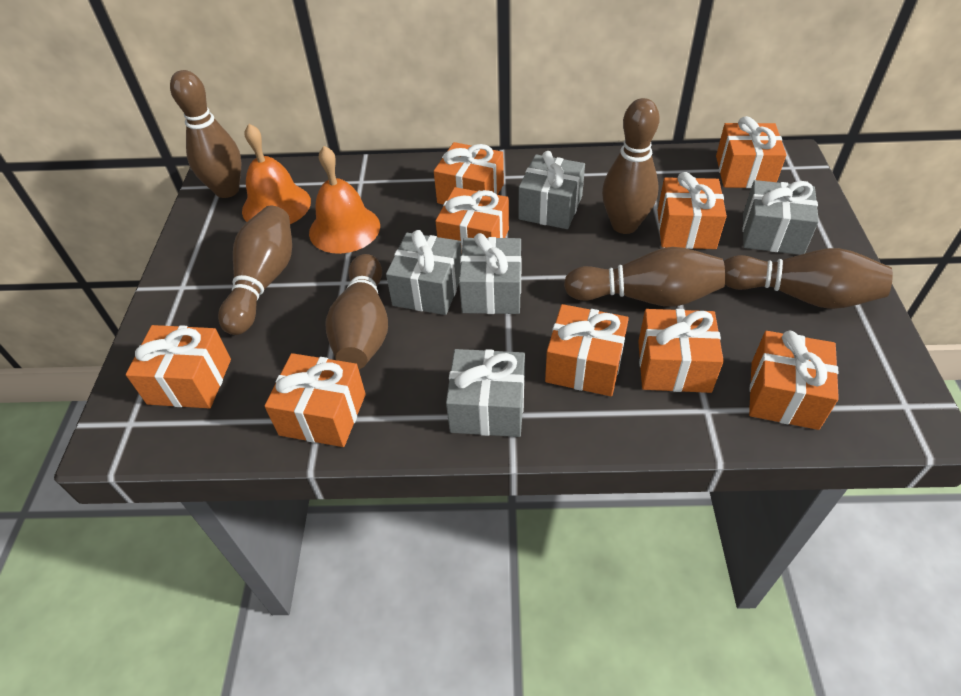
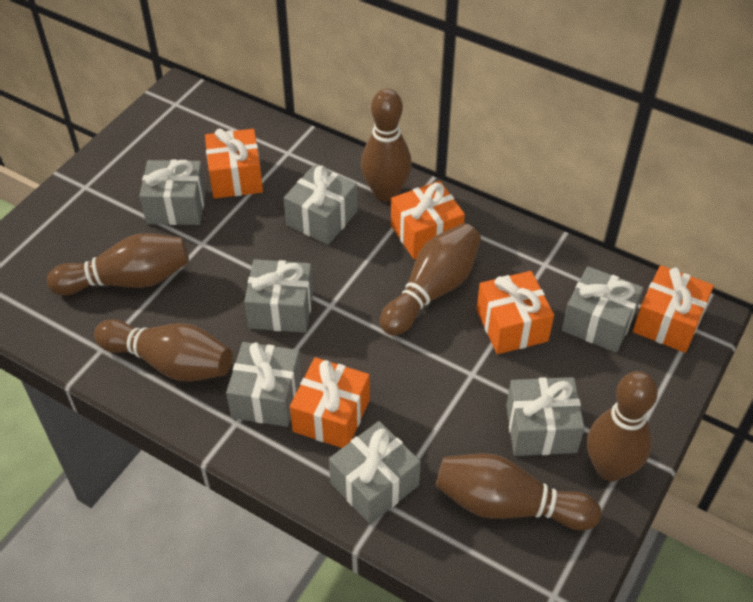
grey gift: 5 -> 7
orange bell: 2 -> 0
orange gift: 9 -> 5

